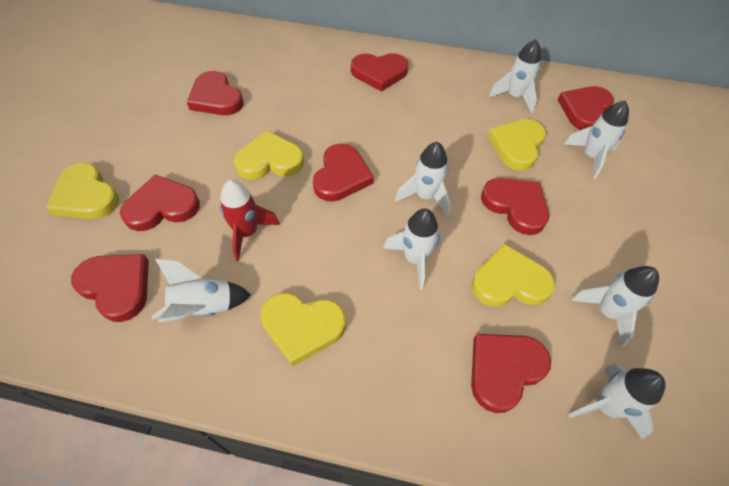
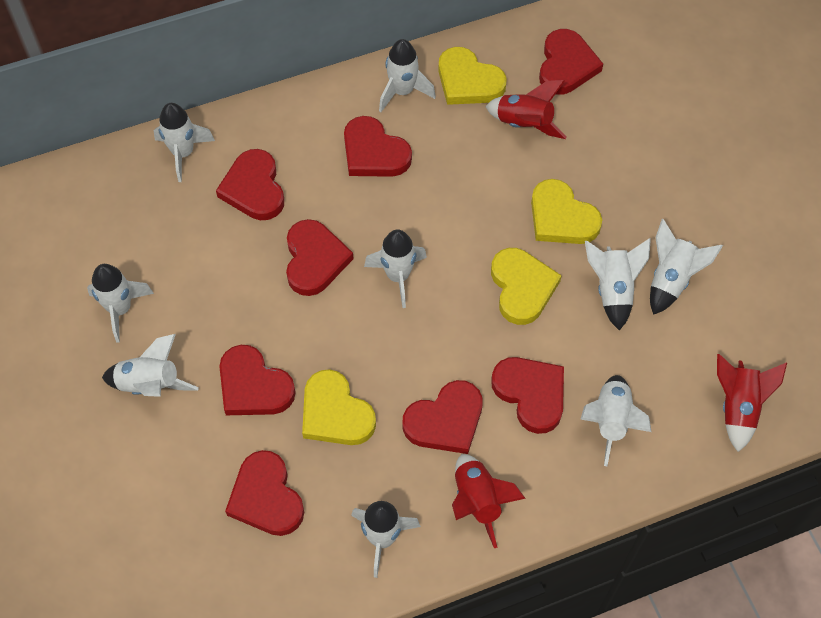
red rocket: 1 -> 3
white rocket: 7 -> 9
yellow heart: 5 -> 4

